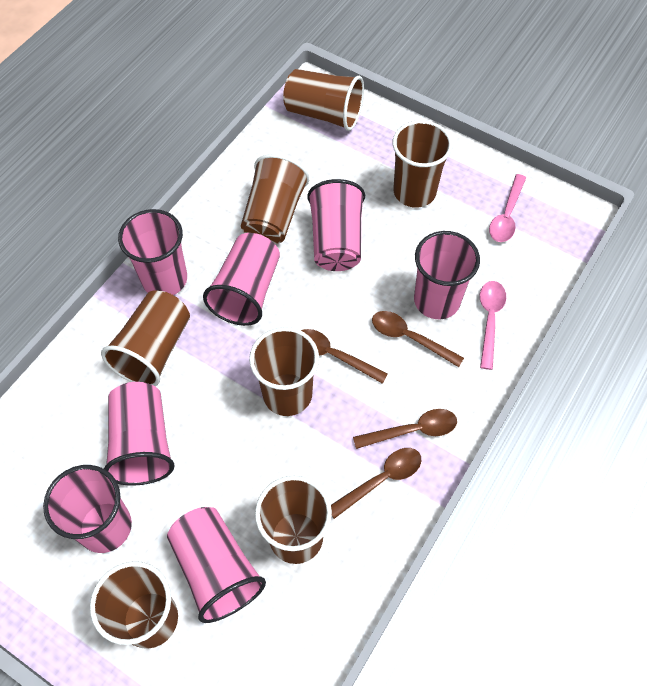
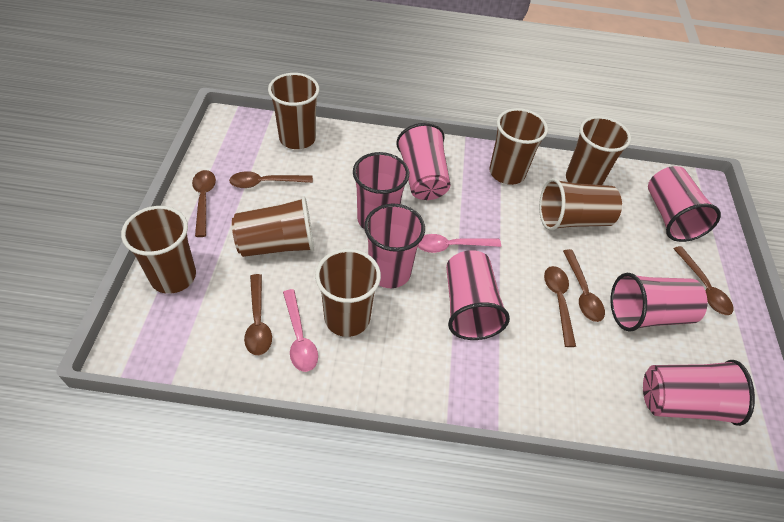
brown spoon: 4 -> 6

